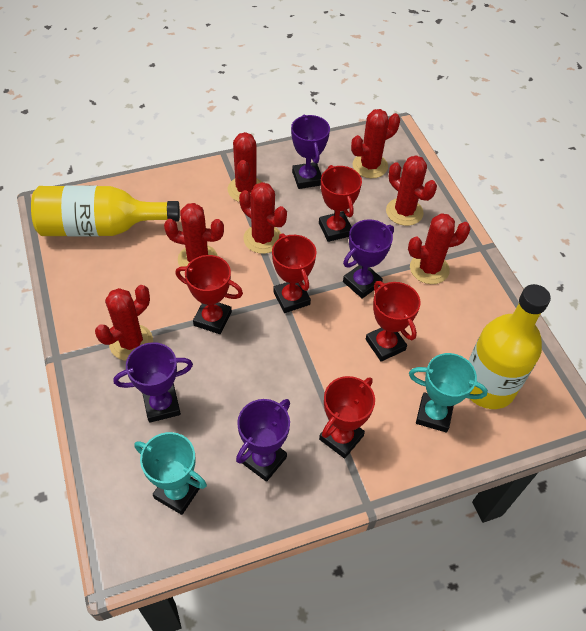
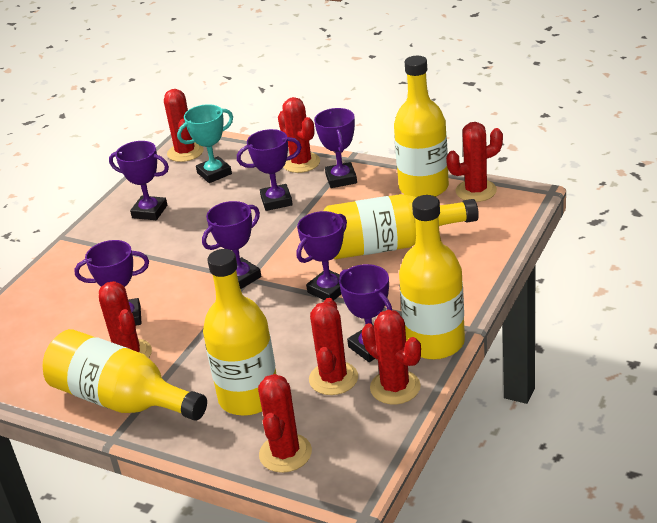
purple trophy: 4 -> 7
red trophy: 5 -> 0
turquoise trophy: 2 -> 1
yellow bottle: 2 -> 5

